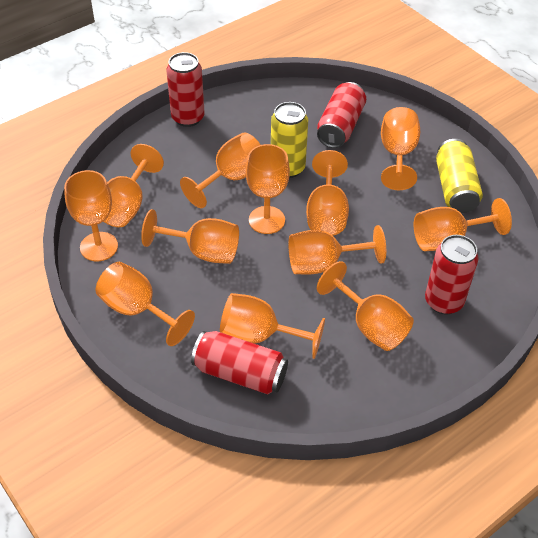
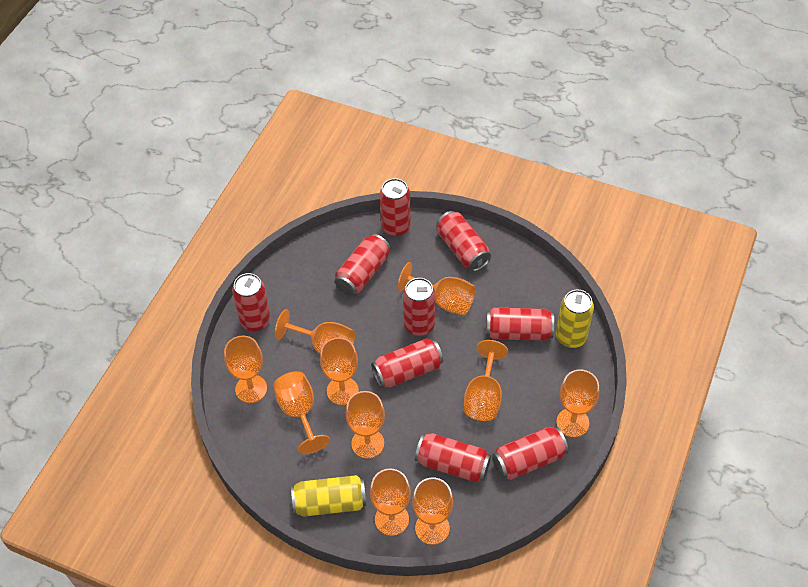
orange goblet: 12 -> 10
red can: 4 -> 9

